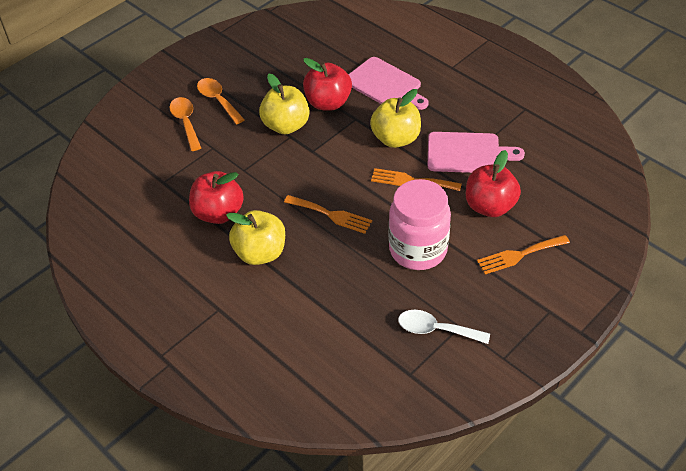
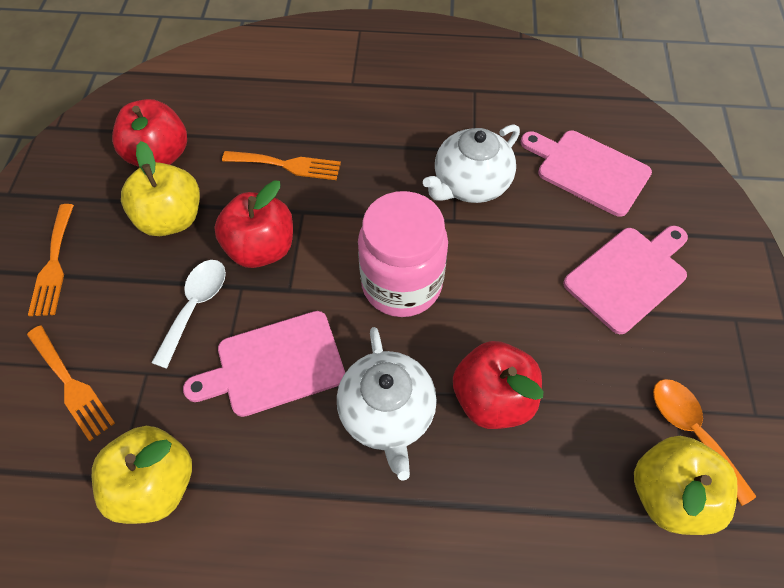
orange spoon: 2 -> 1
pink cutting board: 2 -> 3
white teapot: 0 -> 2

